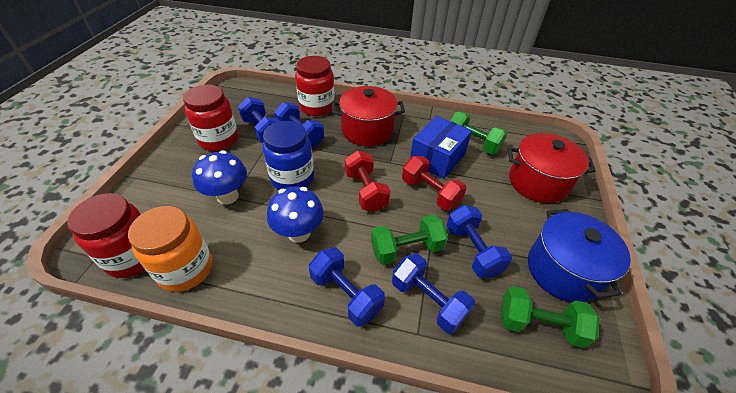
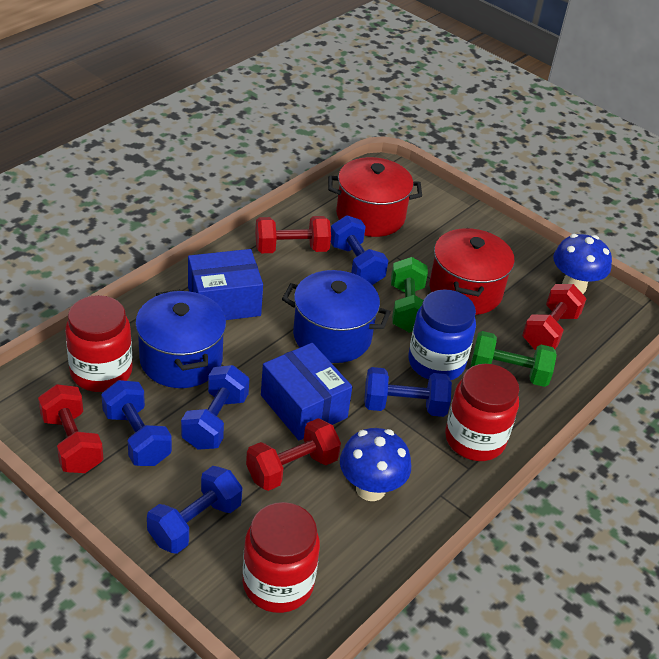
blue box: 1 -> 2
blue pot: 1 -> 2
green dumbbell: 3 -> 2
orange jar: 1 -> 0
red dumbbell: 2 -> 4

